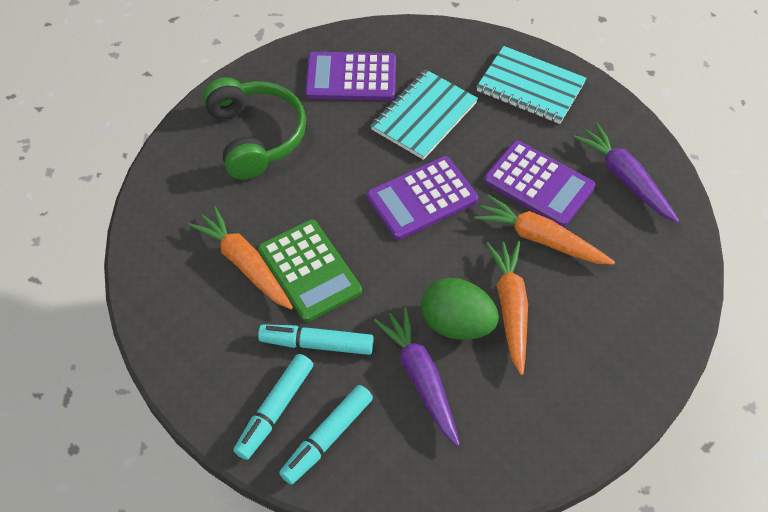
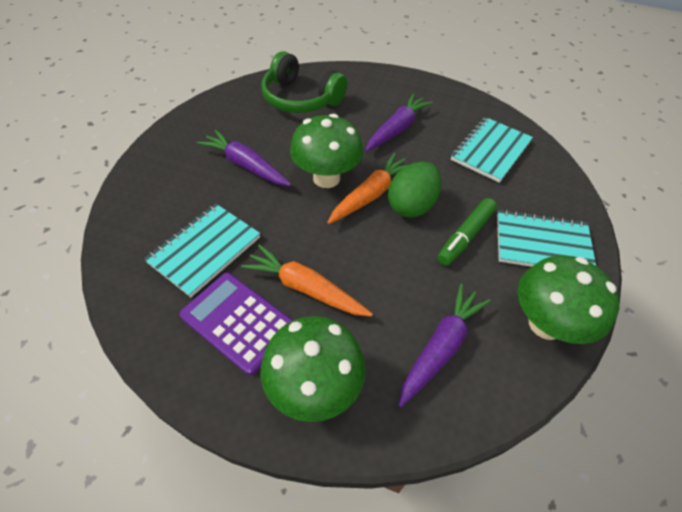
green calculator: 1 -> 0
green marker: 0 -> 1
green mushroom: 0 -> 3
orange carrot: 3 -> 2
purple calculator: 3 -> 1
purple carrot: 2 -> 3
turquoise marker: 3 -> 0
turquoise notebook: 2 -> 3

